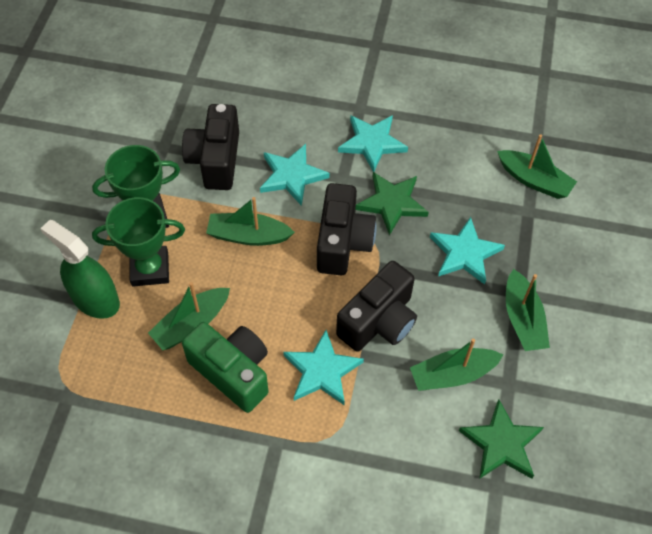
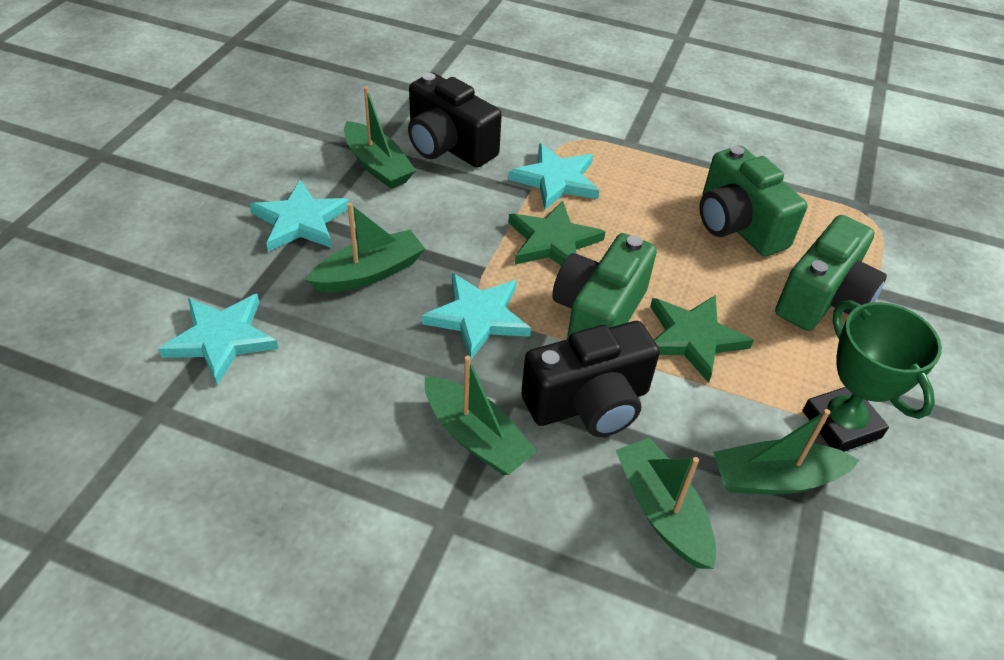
black camera: 3 -> 2
green camera: 1 -> 3
green spray bottle: 1 -> 0
green trophy: 2 -> 1

